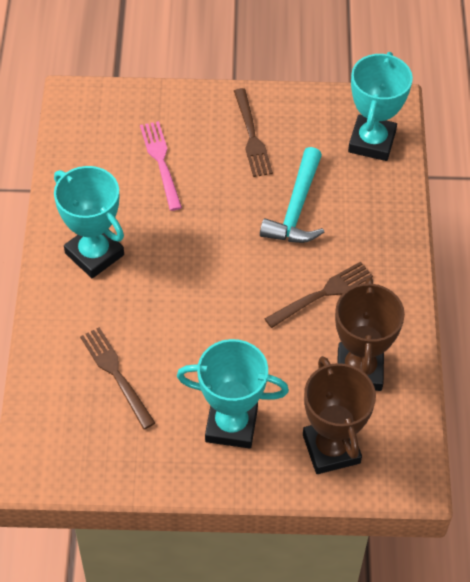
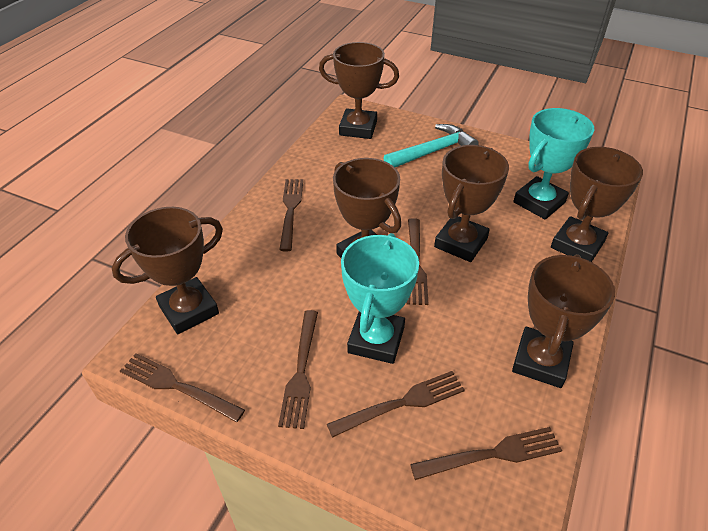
brown fork: 3 -> 6
brown trophy: 2 -> 6
pink fork: 1 -> 0
turquoise trophy: 3 -> 2

